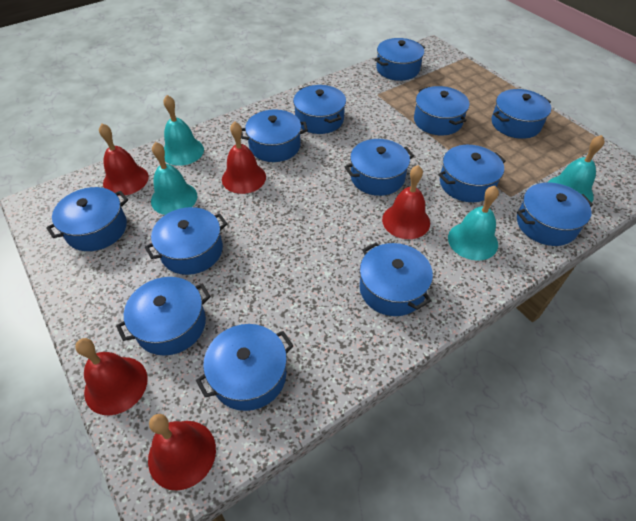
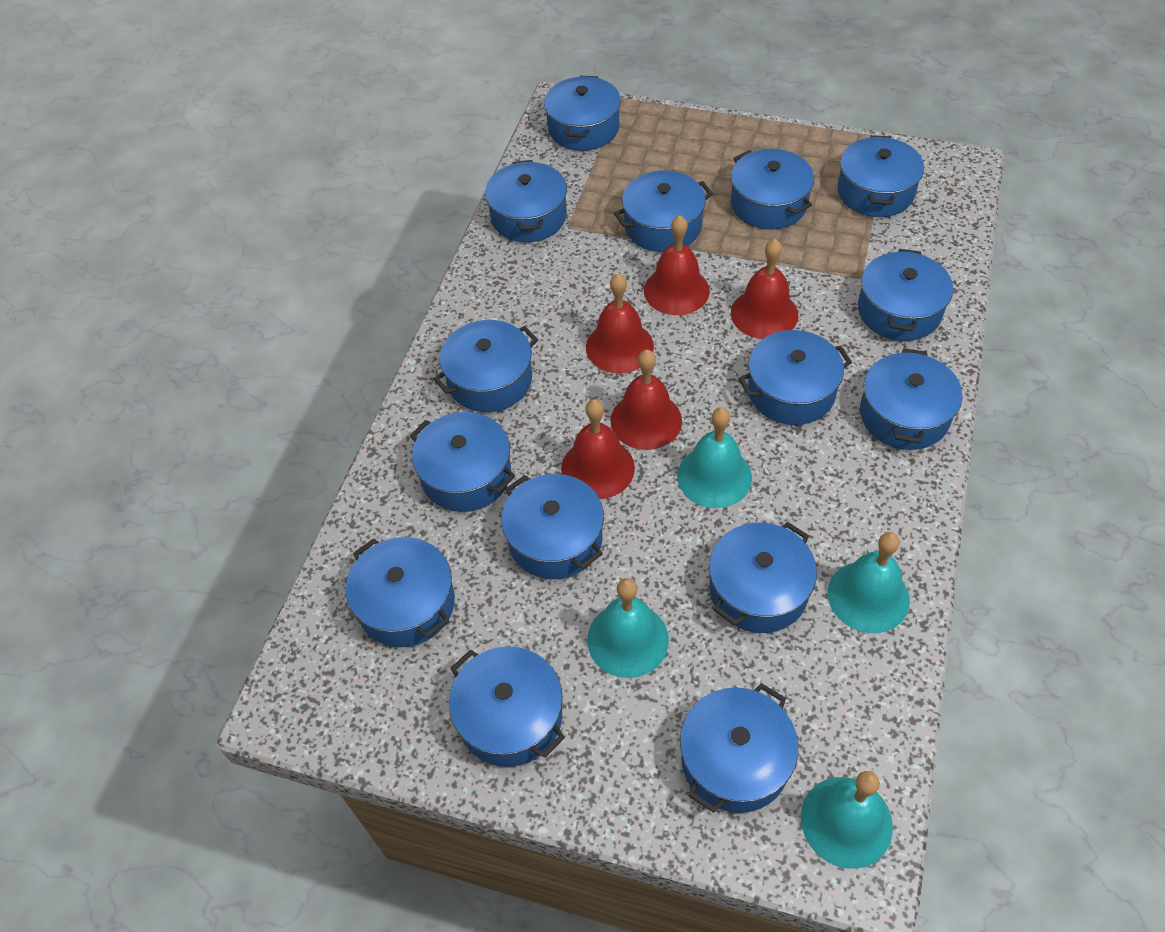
blue pot: 13 -> 15

